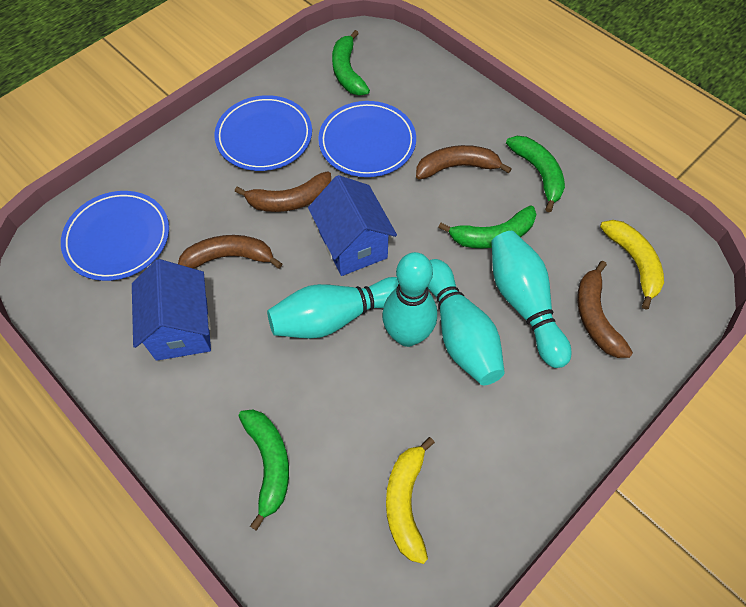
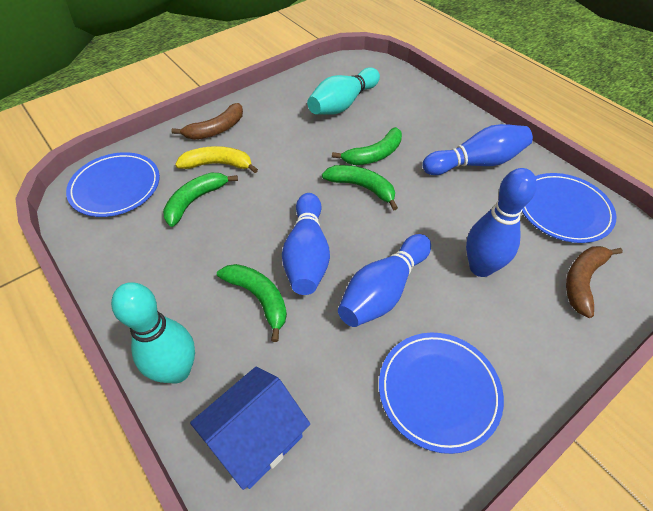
blue bowling pin: 0 -> 4
blue house: 2 -> 1
brown banana: 4 -> 2
turquoise bowling pin: 4 -> 2
yellow banana: 2 -> 1

